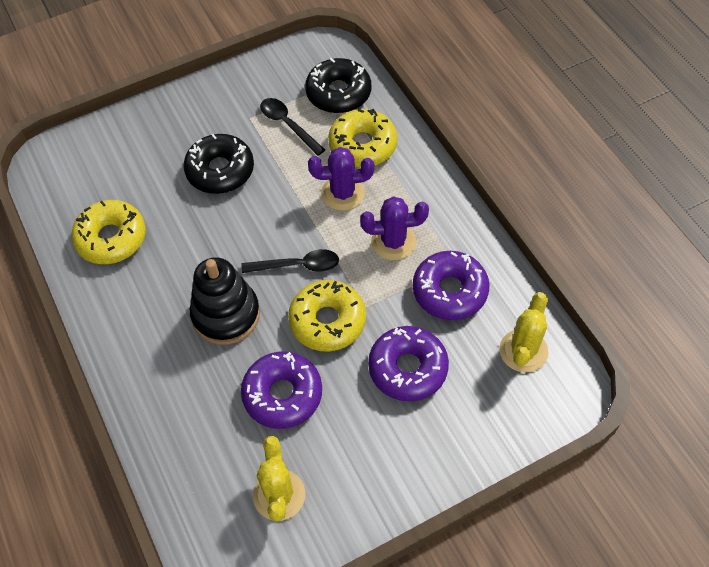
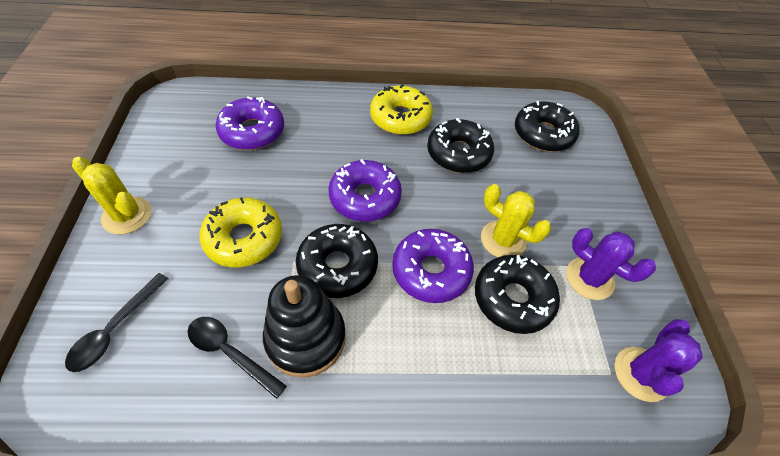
black donut: 2 -> 4
yellow donut: 3 -> 2

